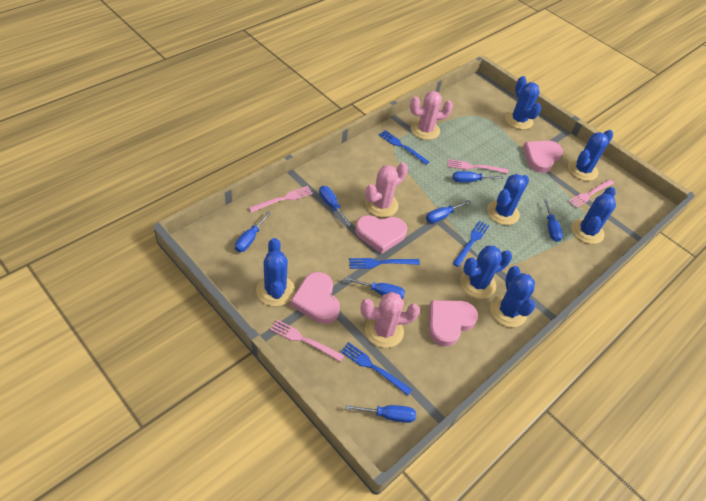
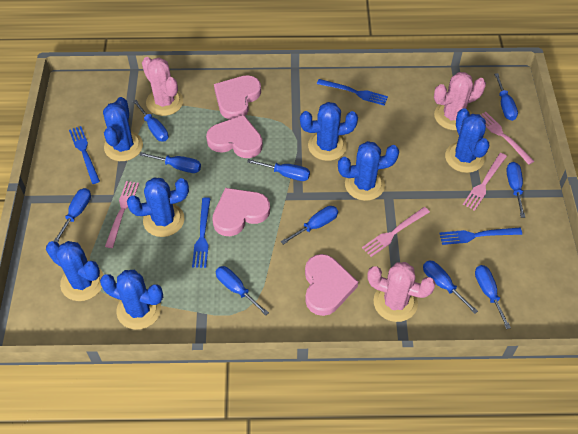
blue screwdriver: 7 -> 10

